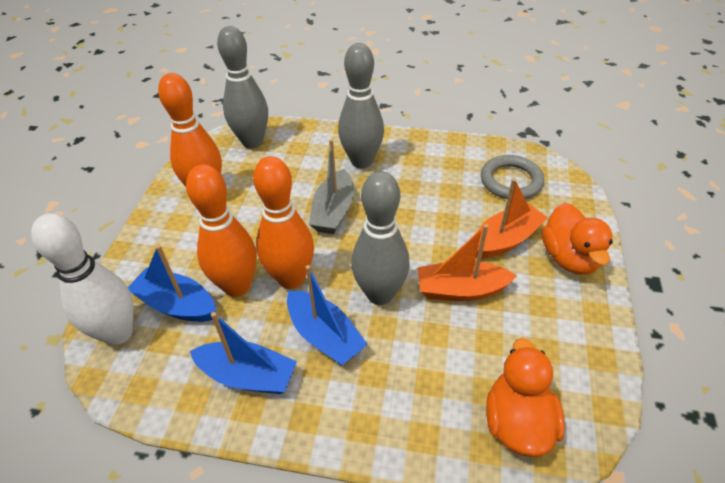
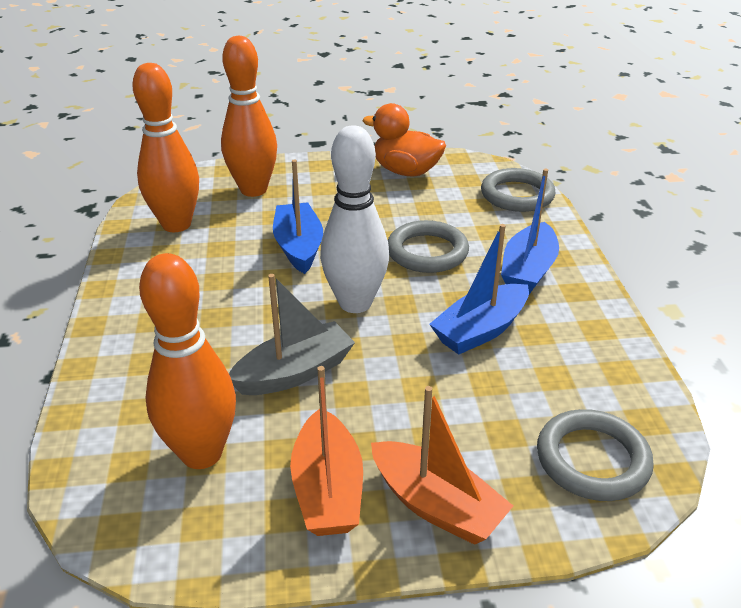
grey bowling pin: 3 -> 0
grey ring: 1 -> 3
orange duck: 2 -> 1

